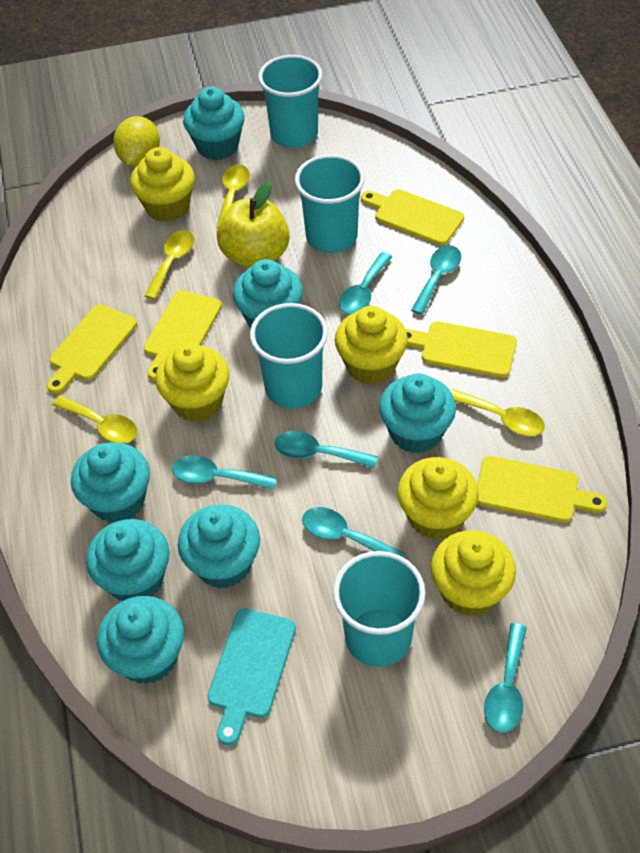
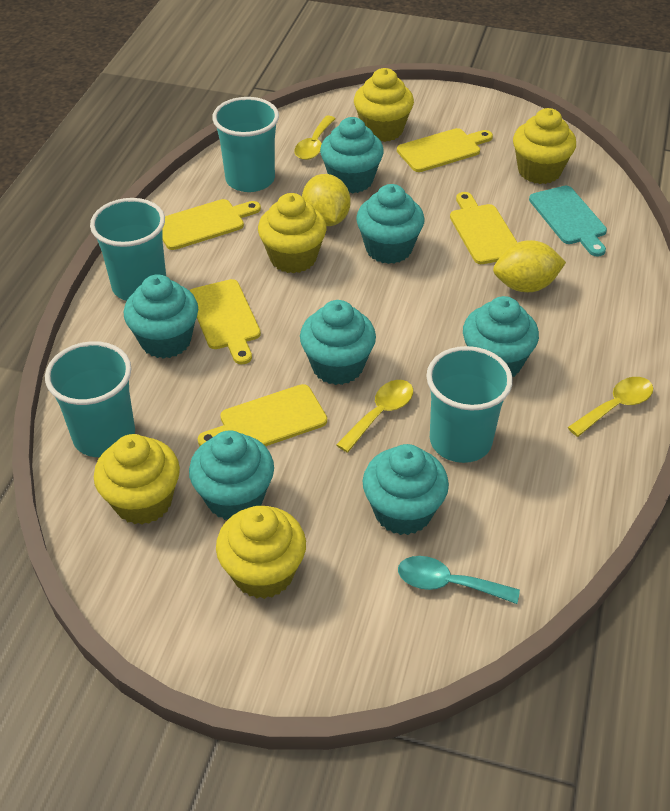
turquoise spoon: 6 -> 1
yellow apple: 1 -> 0
yellow lemon: 1 -> 2
yellow spoon: 4 -> 3

